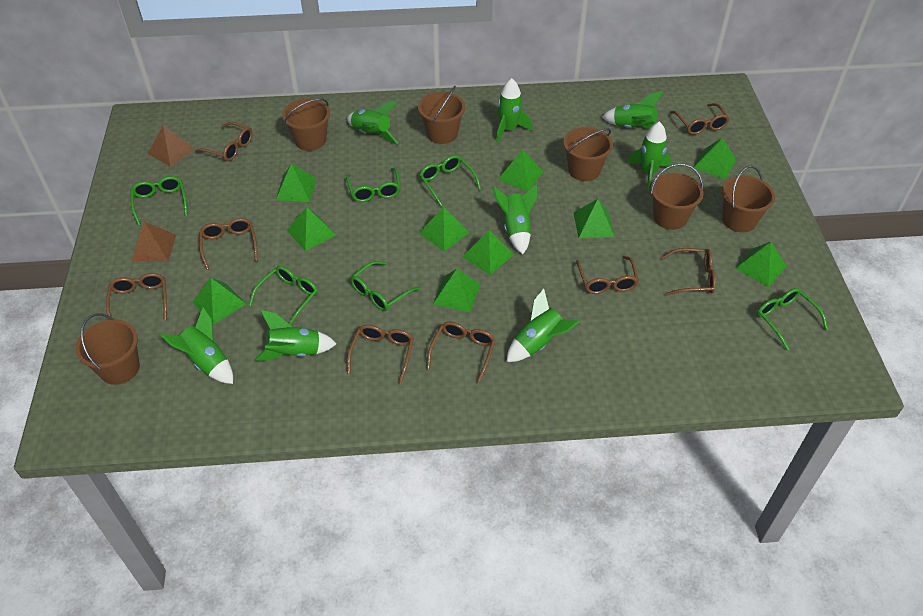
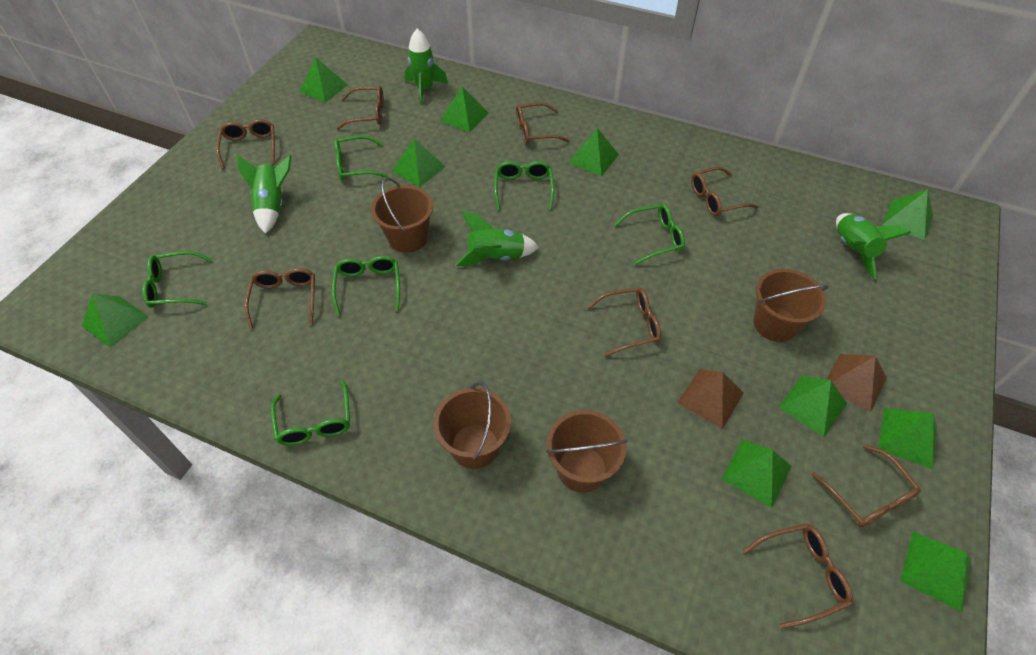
brown bucket: 6 -> 4
green rocket: 8 -> 4

